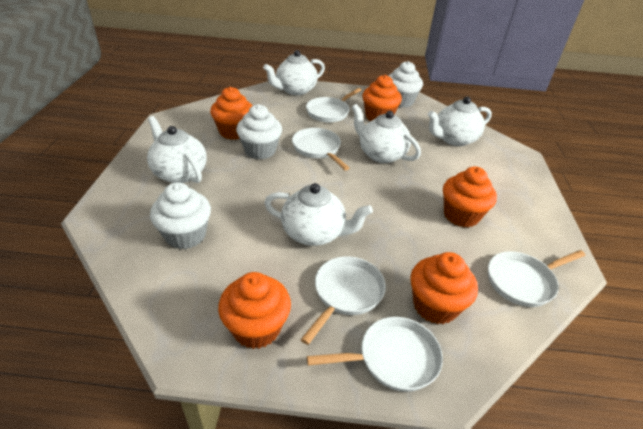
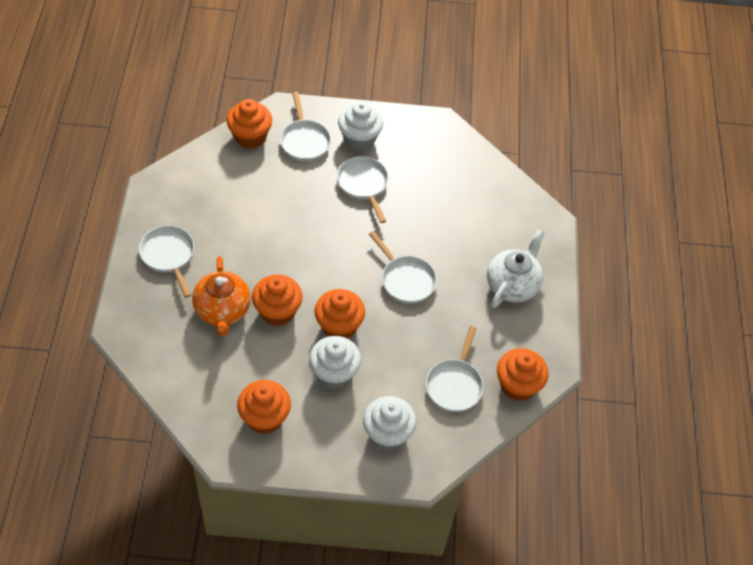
orange teapot: 0 -> 1
white teapot: 5 -> 1

